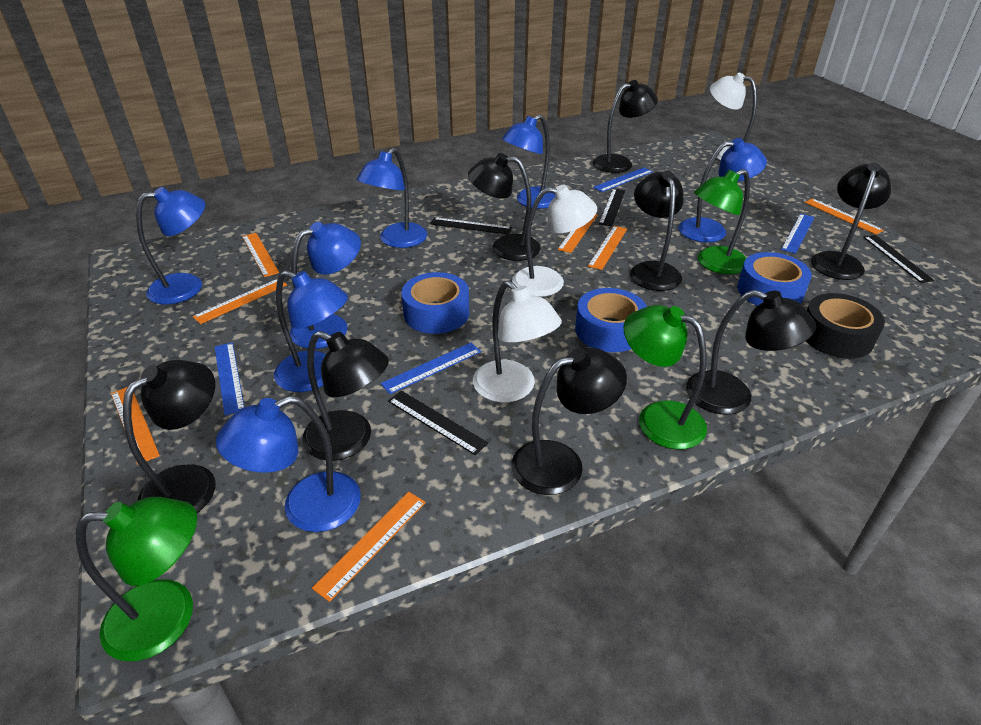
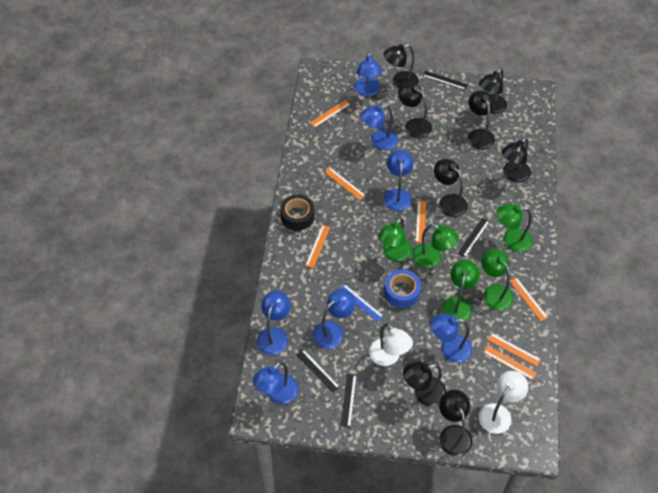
blue ruler: 4 -> 1
blue tape: 3 -> 1
green lamp: 3 -> 5
white lamp: 3 -> 2

